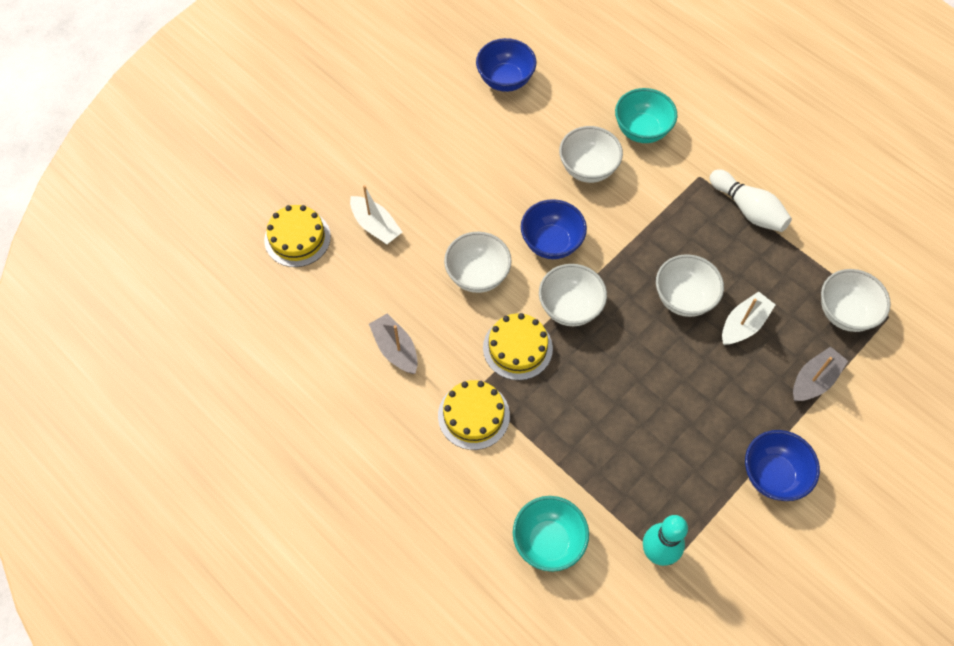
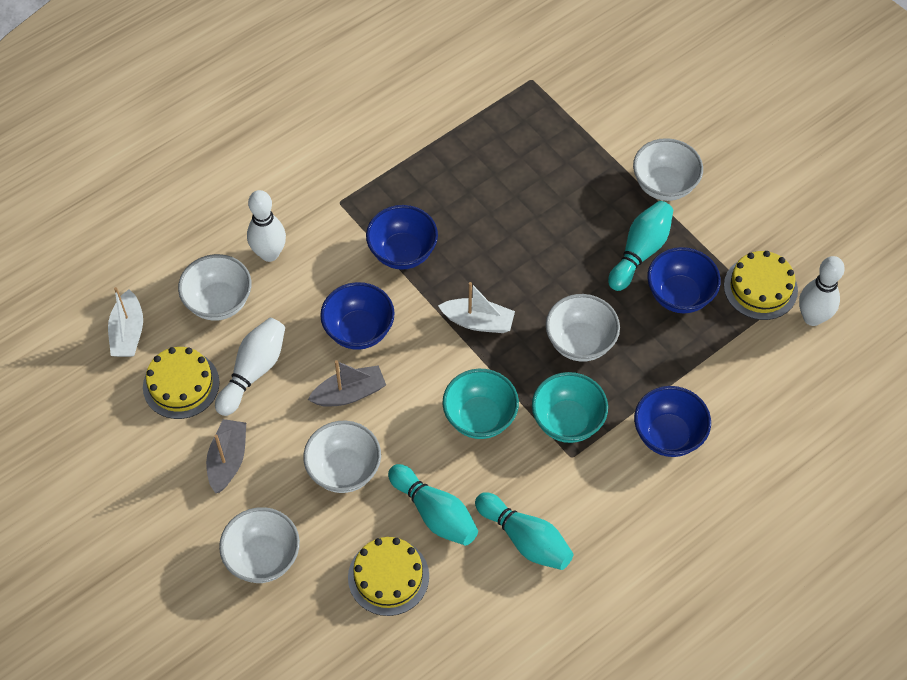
blue bowl: 3 -> 4
turquoise bowling pin: 1 -> 3
white bowling pin: 1 -> 3

